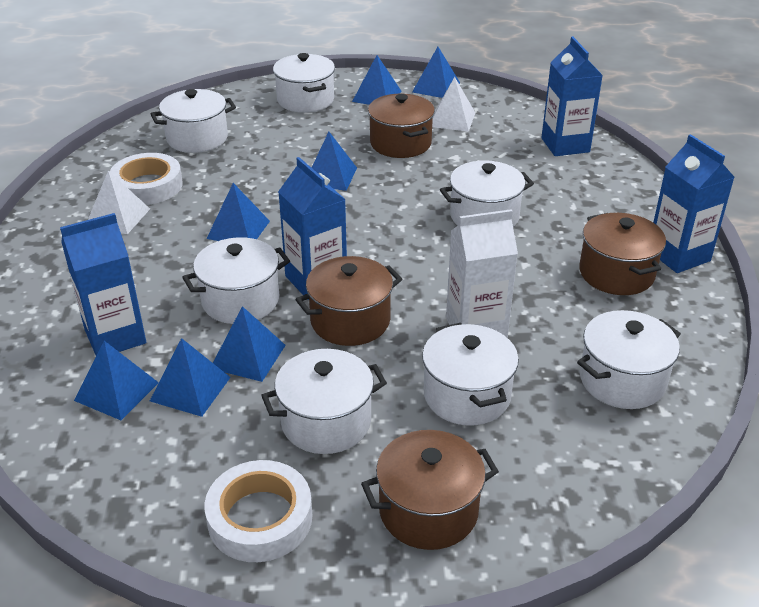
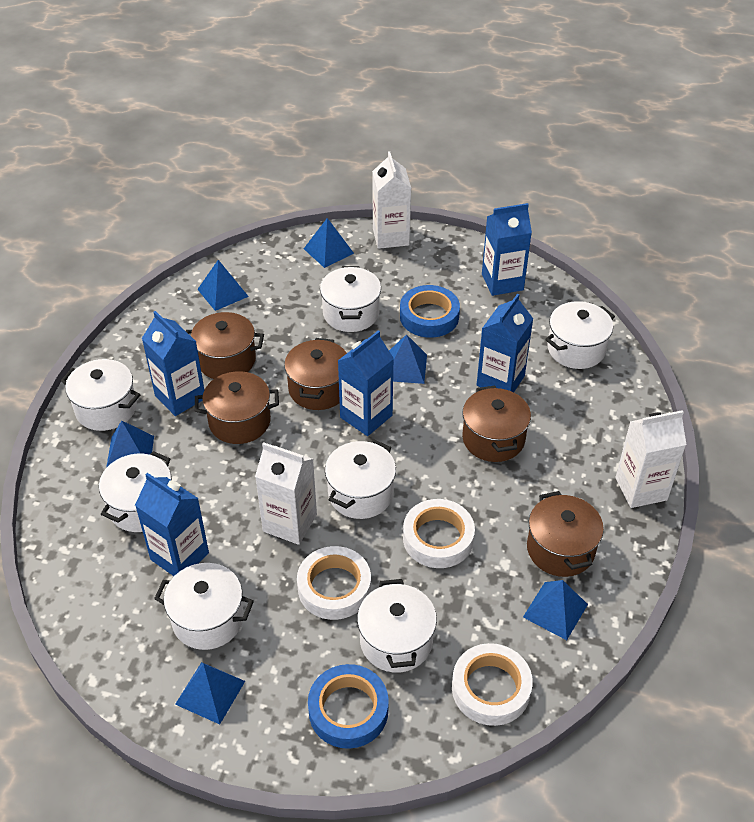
blue carton: 4 -> 5
blue pyramid: 7 -> 6
blue tape: 0 -> 2
brown pot: 4 -> 5
white carton: 1 -> 3
white pyramid: 2 -> 0
white tape: 2 -> 3

